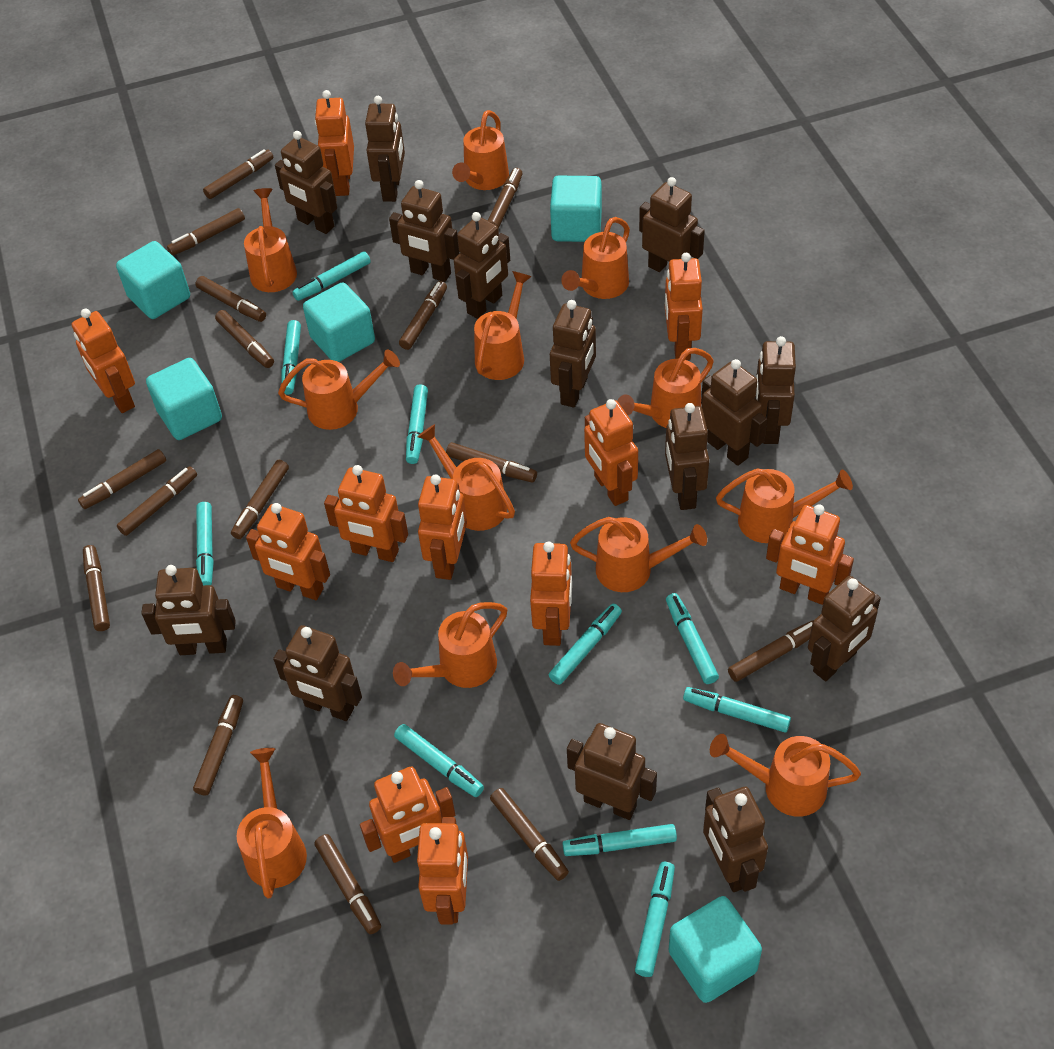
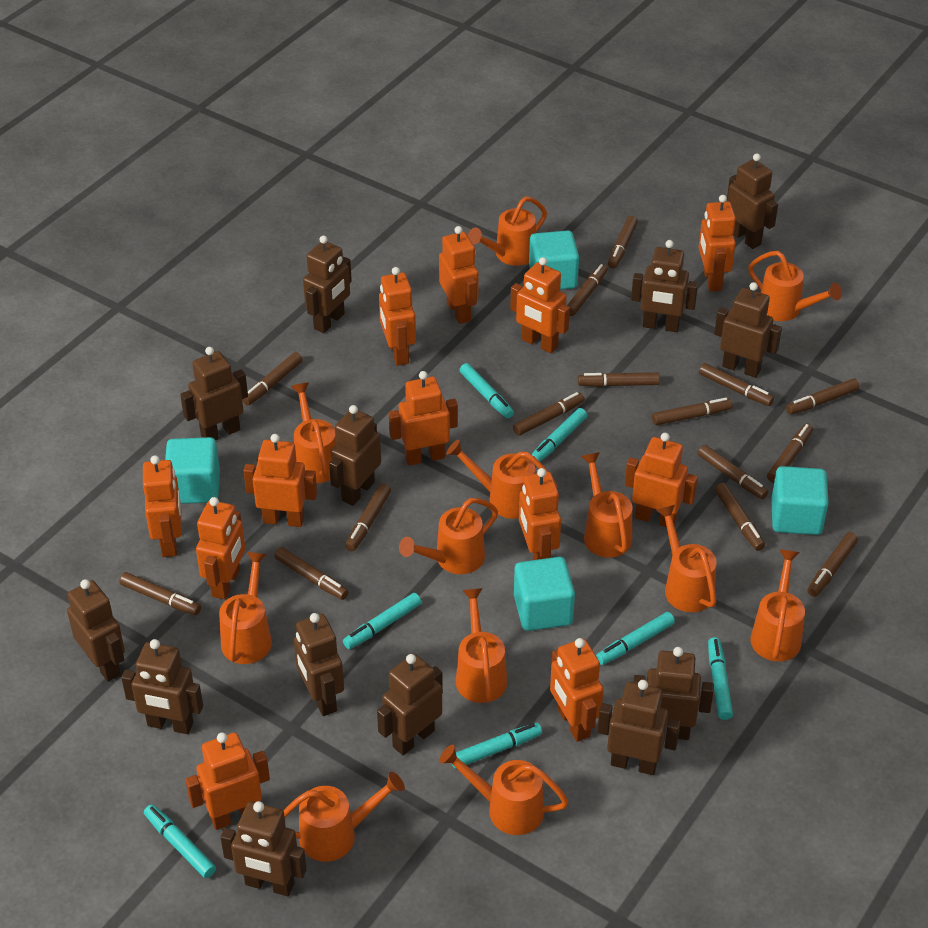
brown robot: 14 -> 13
orange robot: 11 -> 12
turquoise cube: 5 -> 4
turquoise marker: 10 -> 7

